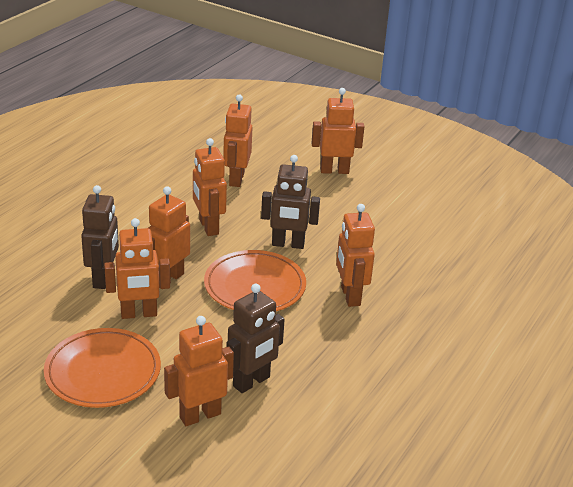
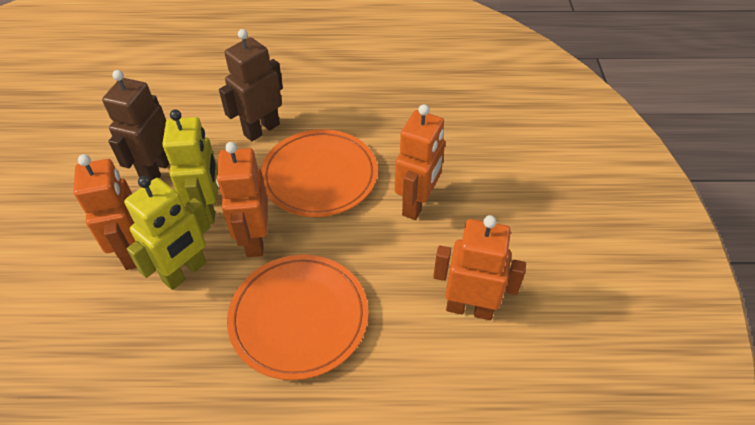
brown robot: 3 -> 2
orange robot: 7 -> 4
yellow robot: 0 -> 2

